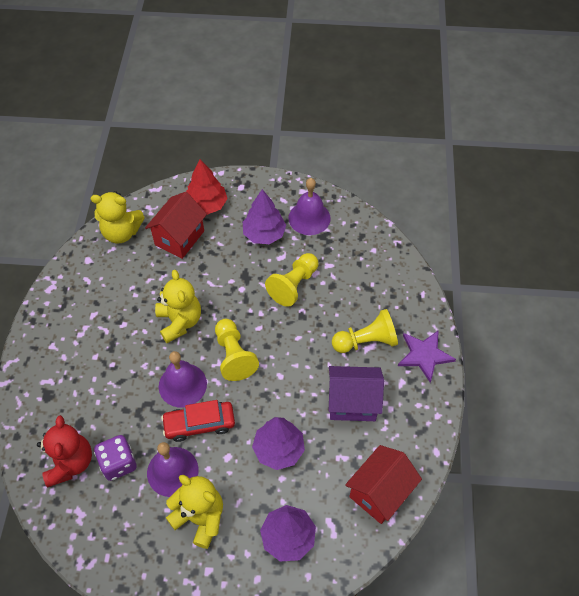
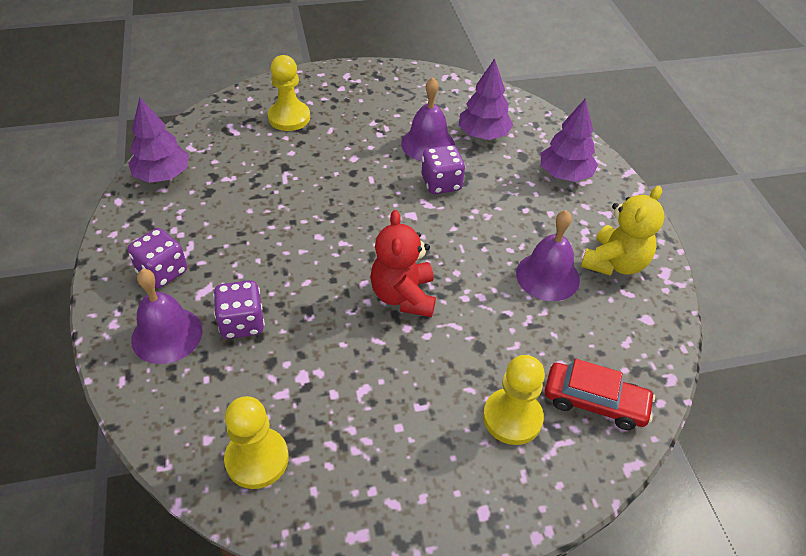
purple dice: 1 -> 3
purple house: 1 -> 0
purple star: 1 -> 0
red house: 2 -> 0
red tree: 1 -> 0
yellow teddy bear: 3 -> 1

